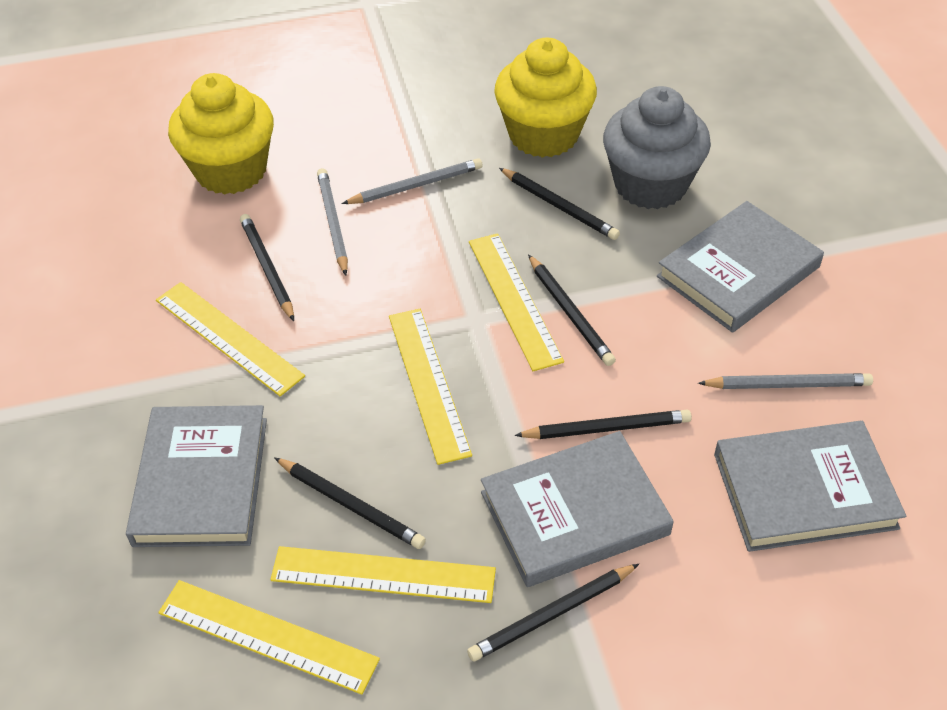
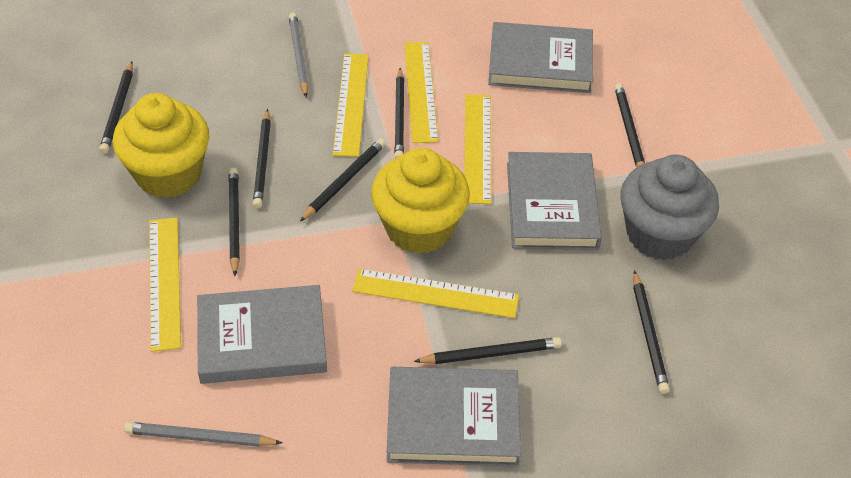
black pencil: 6 -> 8
grey pencil: 3 -> 2

